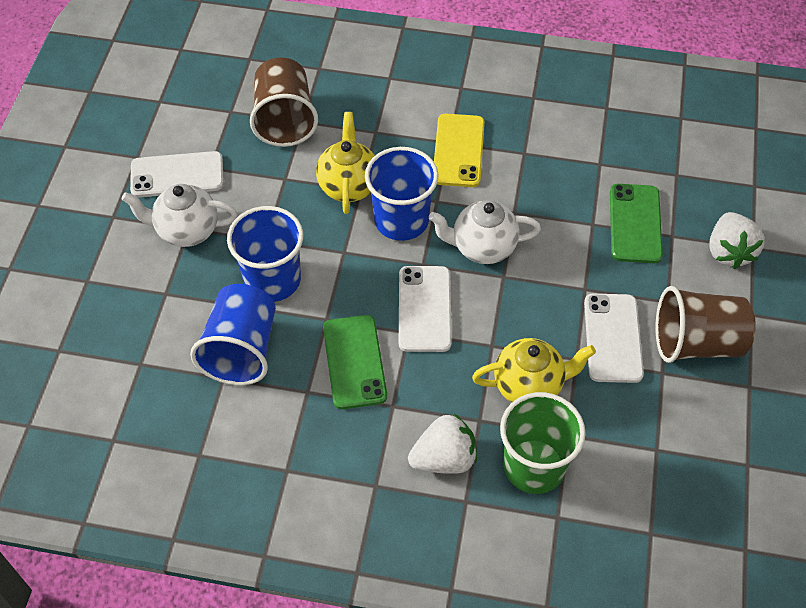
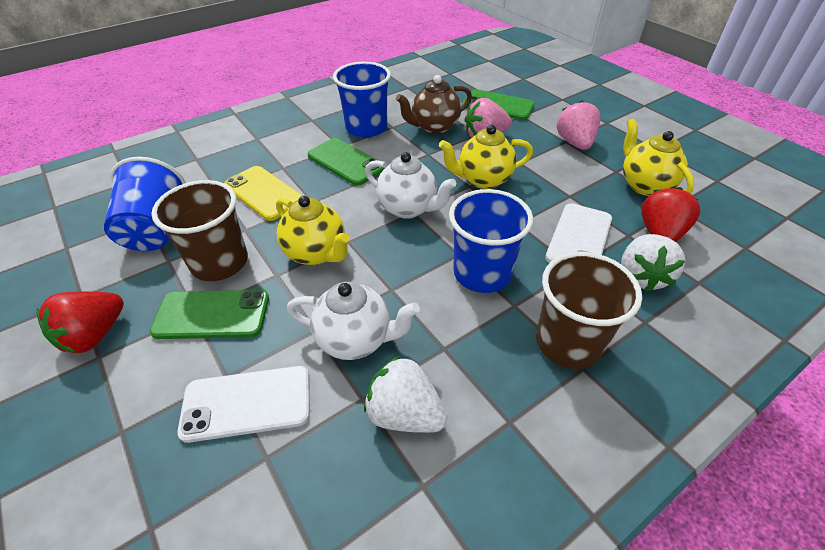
brown teapot: 0 -> 1
green cup: 1 -> 0
green phone: 2 -> 3
pink strawberry: 0 -> 2
red strawberry: 0 -> 2
white phone: 3 -> 2
yellow teapot: 2 -> 3

